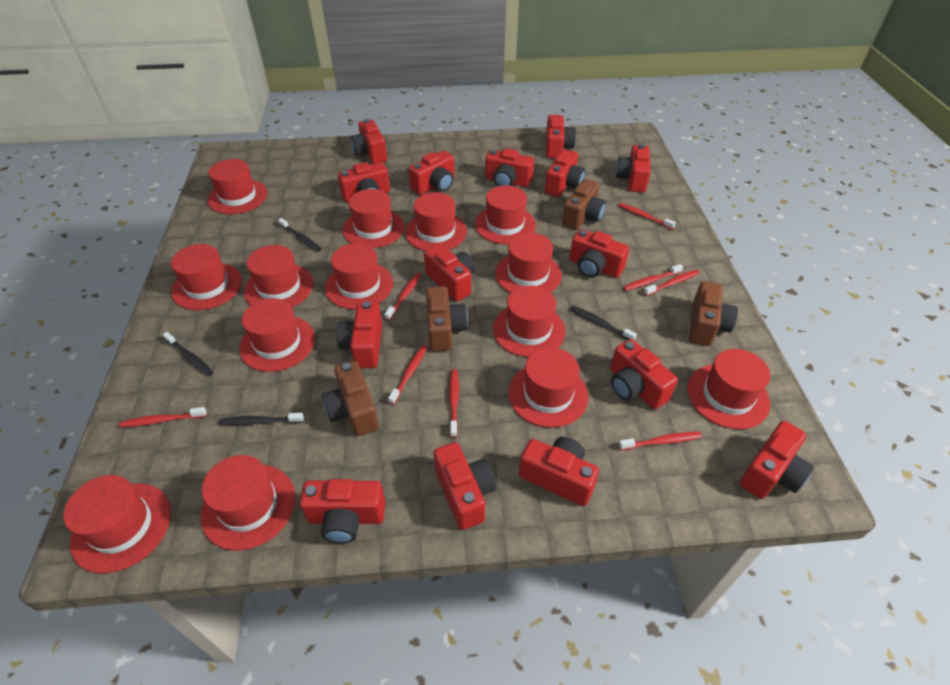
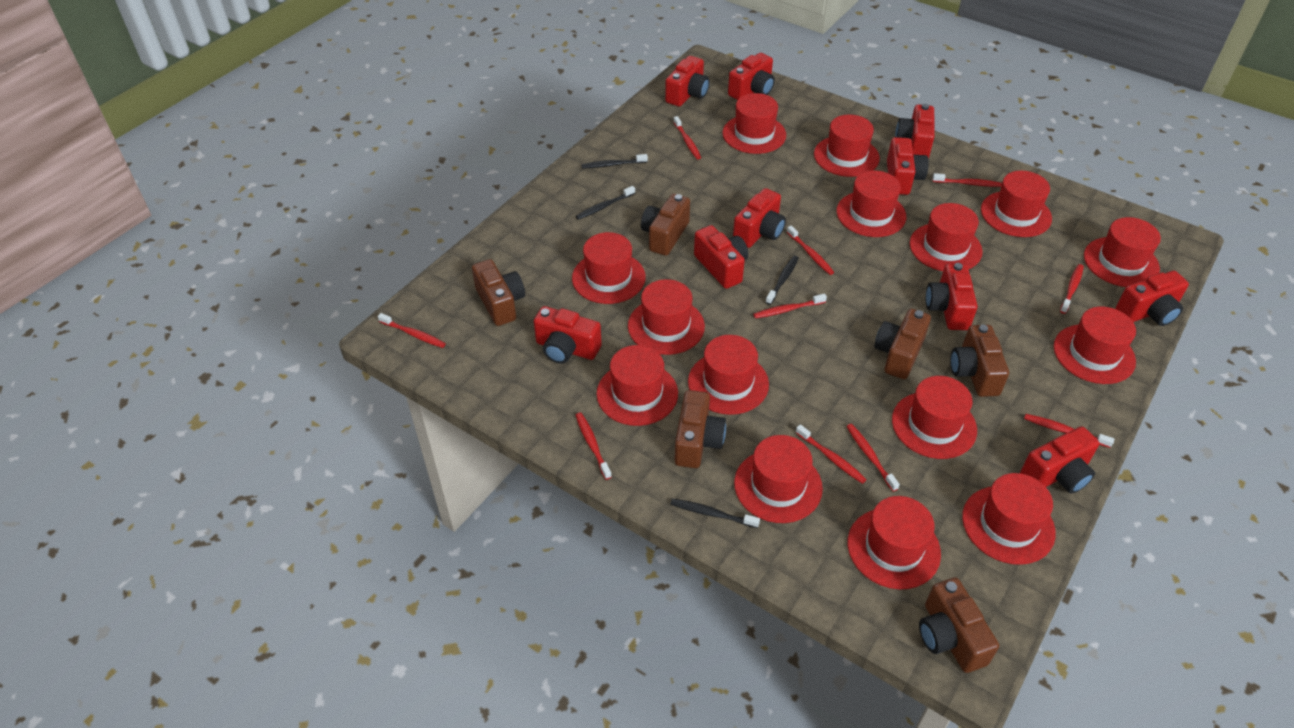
brown camera: 4 -> 6
red camera: 15 -> 10
red hat: 14 -> 15
red toothbrush: 8 -> 10

